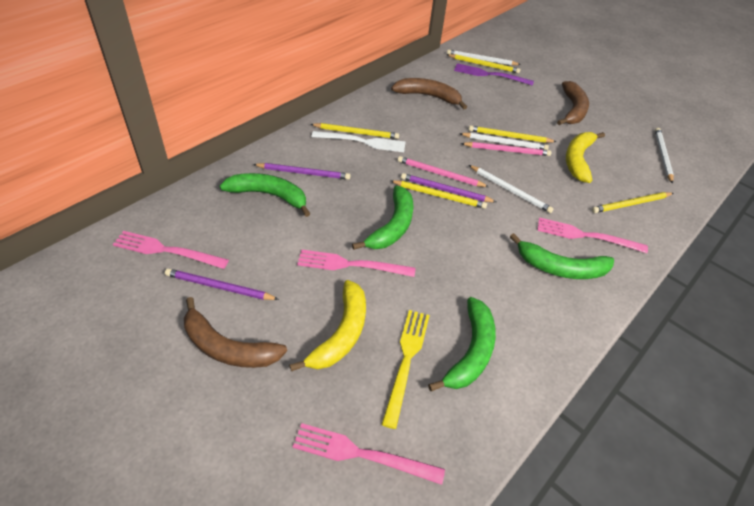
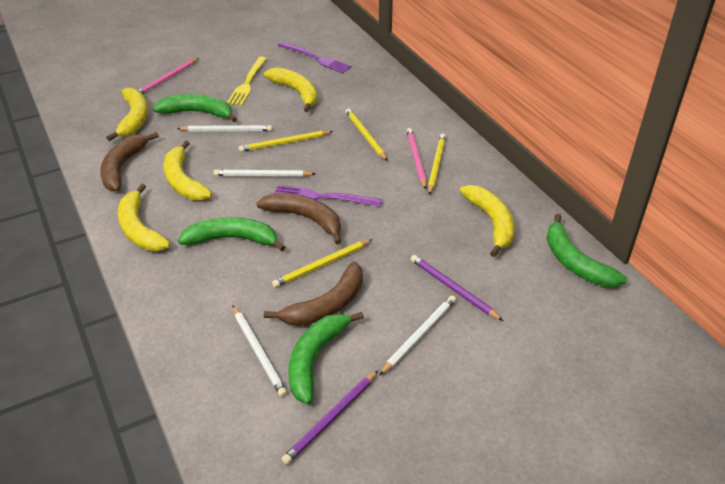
pink fork: 4 -> 0
purple fork: 1 -> 2
purple pencil: 3 -> 2
white fork: 1 -> 0
yellow banana: 2 -> 5
yellow pencil: 5 -> 4

